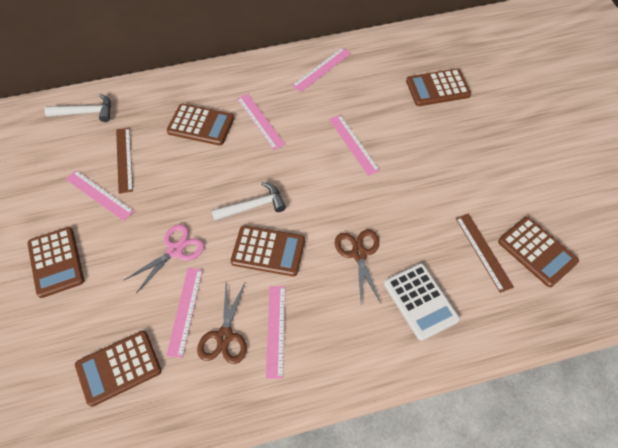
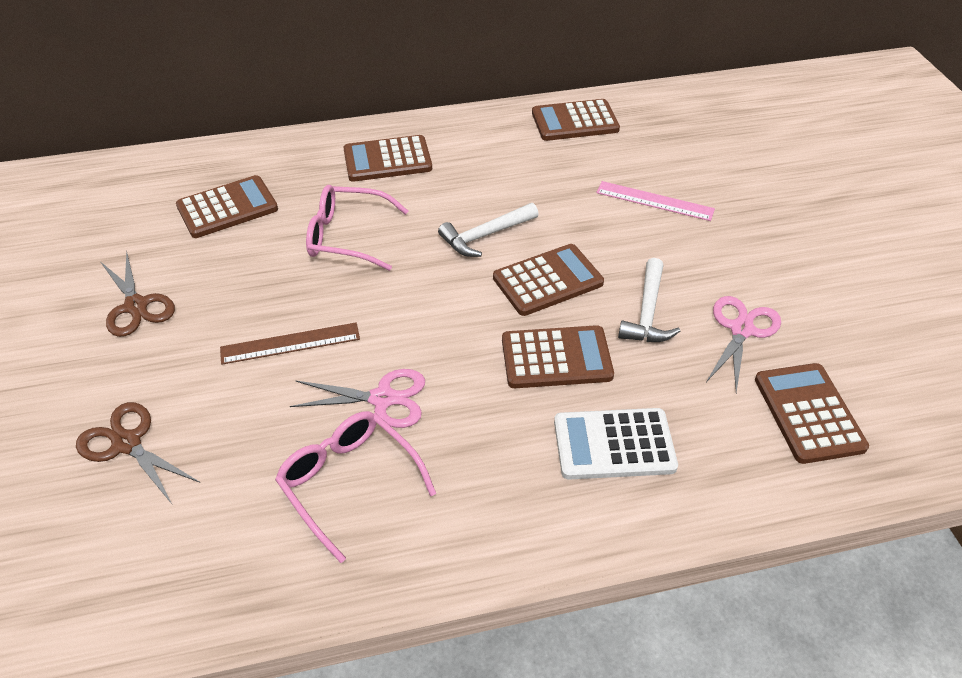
brown ruler: 2 -> 1
pink glasses: 0 -> 2
pink ruler: 6 -> 1
pink scissors: 1 -> 2

